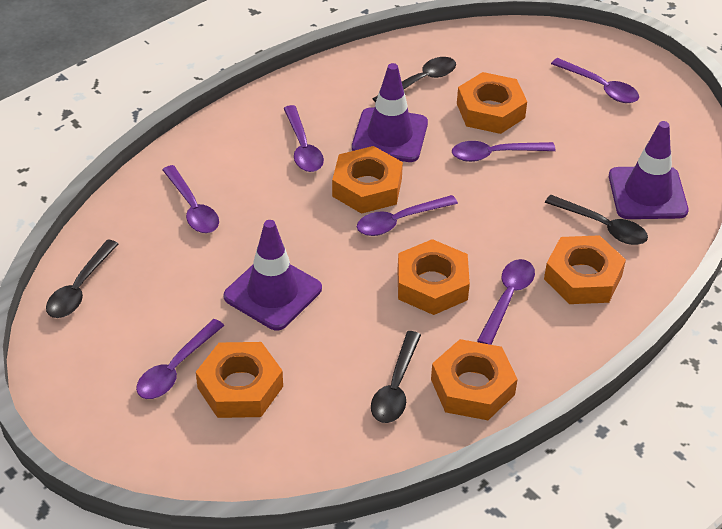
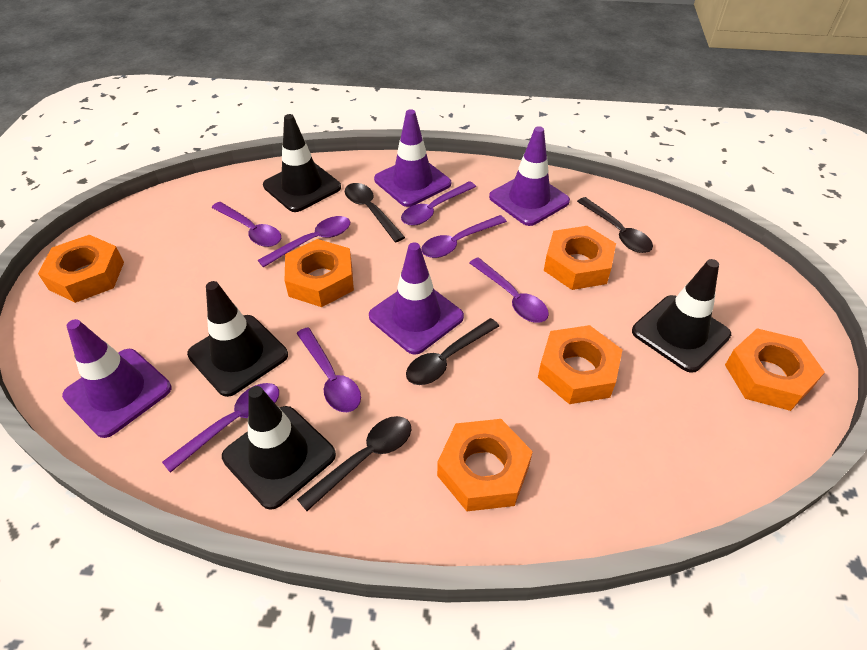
black traffic cone: 0 -> 4
purple traffic cone: 3 -> 4

